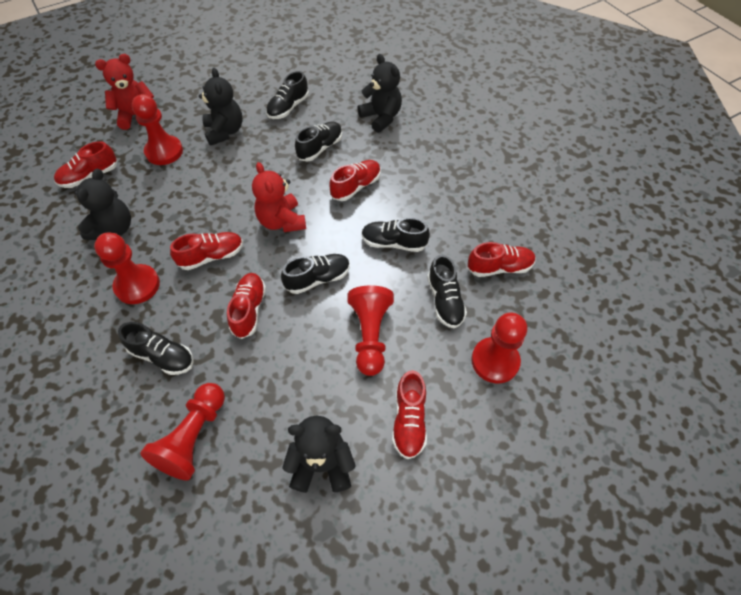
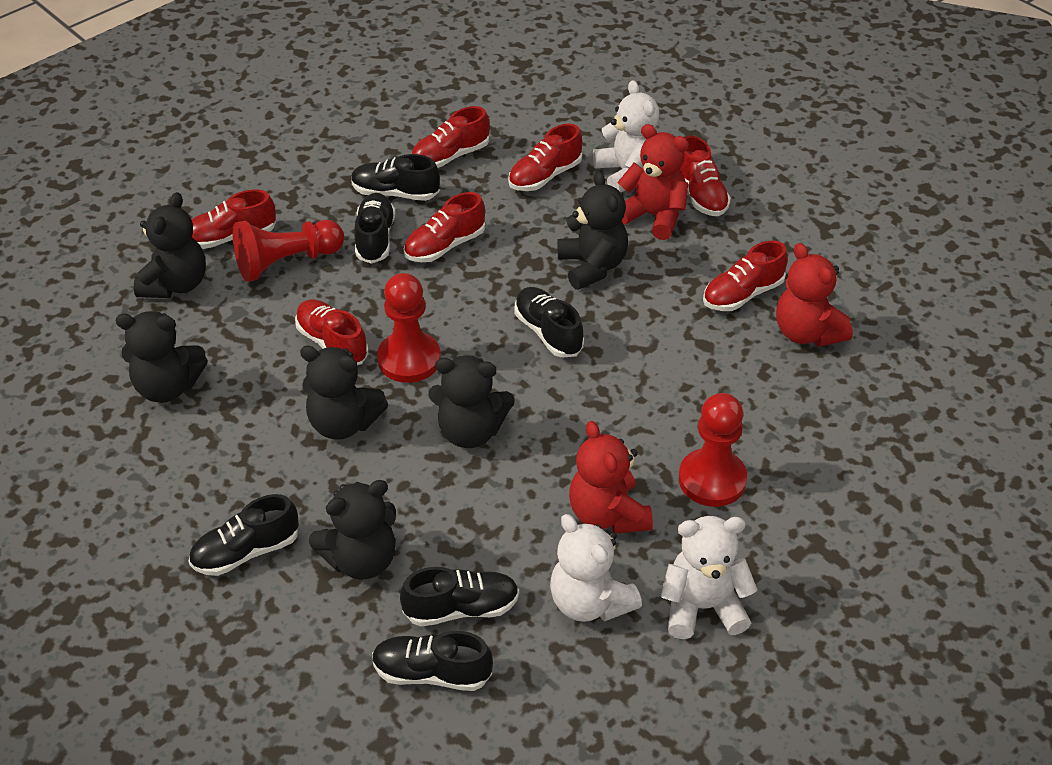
black teddy bear: 4 -> 6
red pawn: 5 -> 3
red shoe: 6 -> 7
red teddy bear: 2 -> 3
white teddy bear: 0 -> 3

